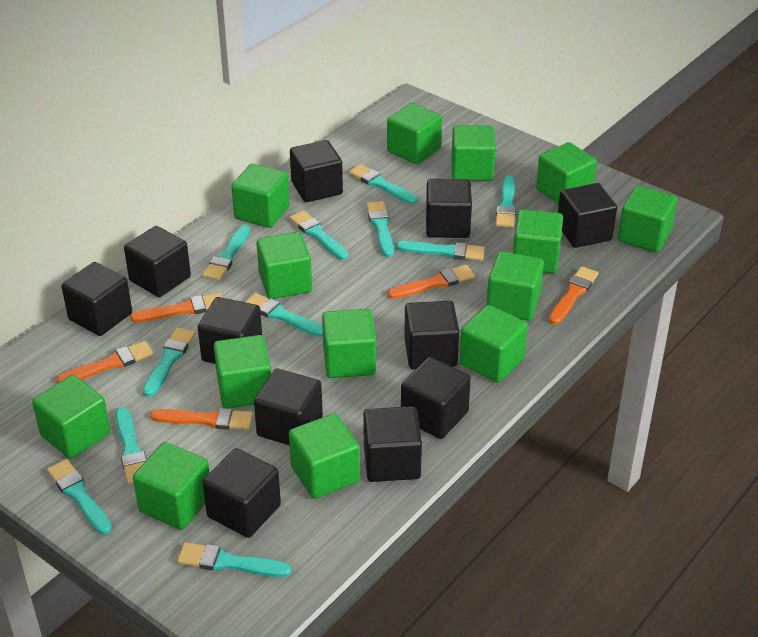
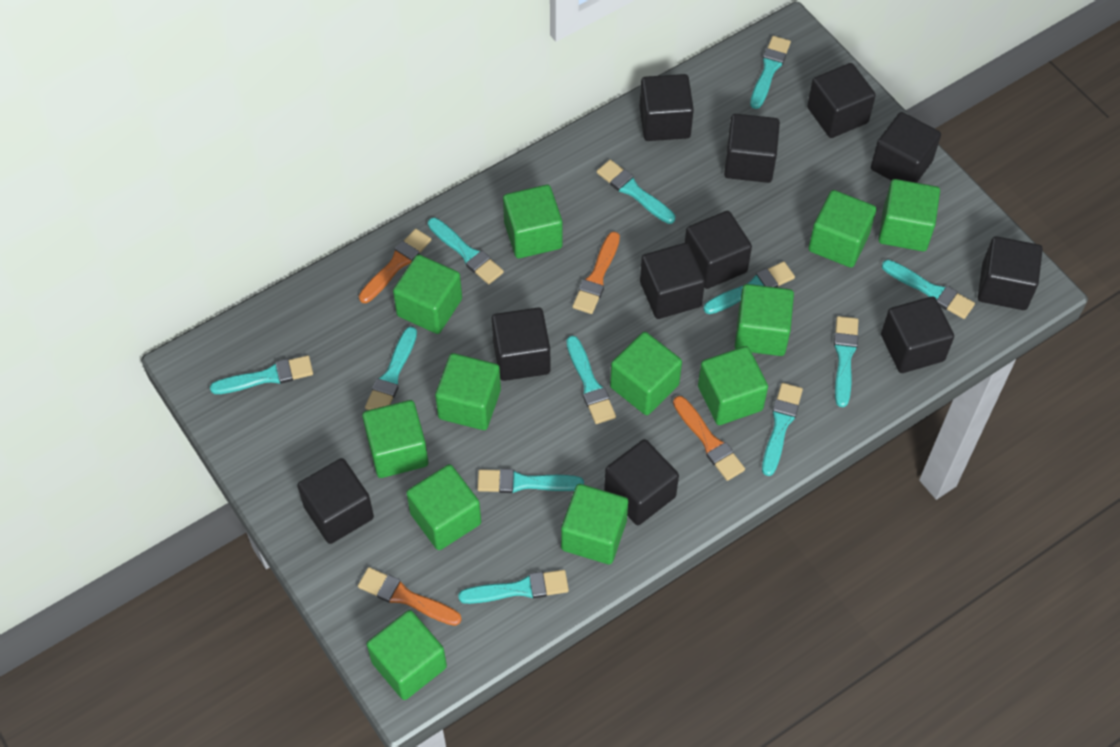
green cube: 14 -> 12
orange brush: 5 -> 4
turquoise brush: 11 -> 12

